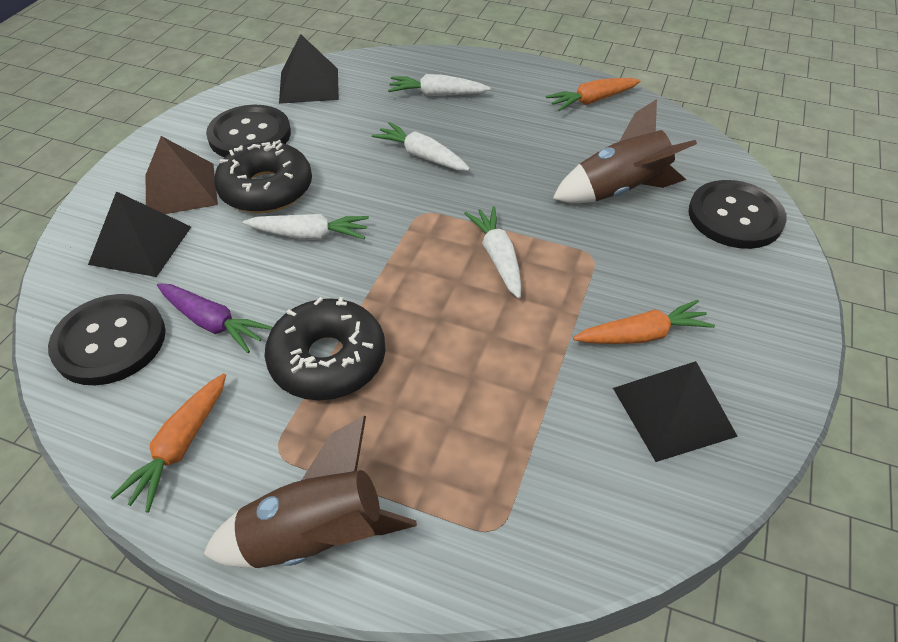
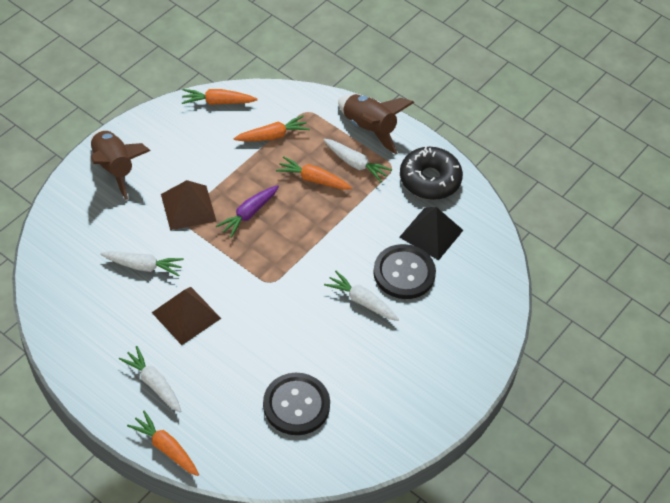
black button: 3 -> 2
black donut: 2 -> 1
black pyramid: 3 -> 1
brown pyramid: 1 -> 2
orange carrot: 3 -> 4

